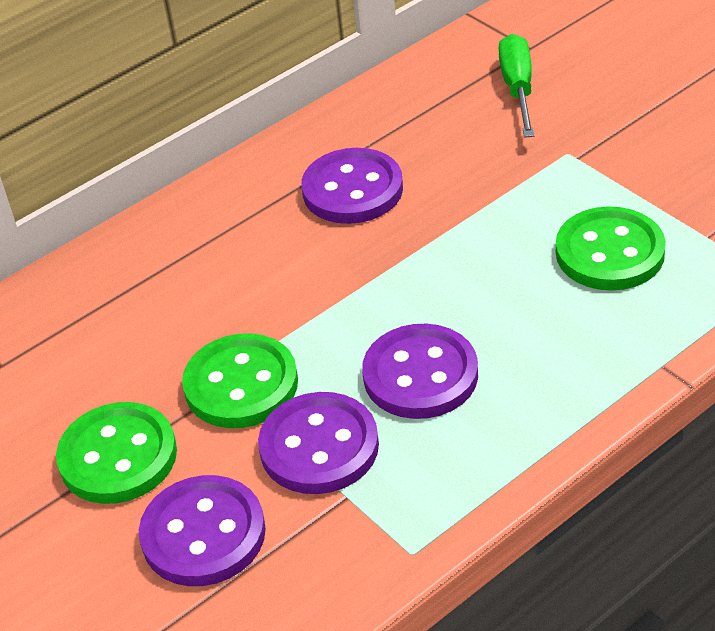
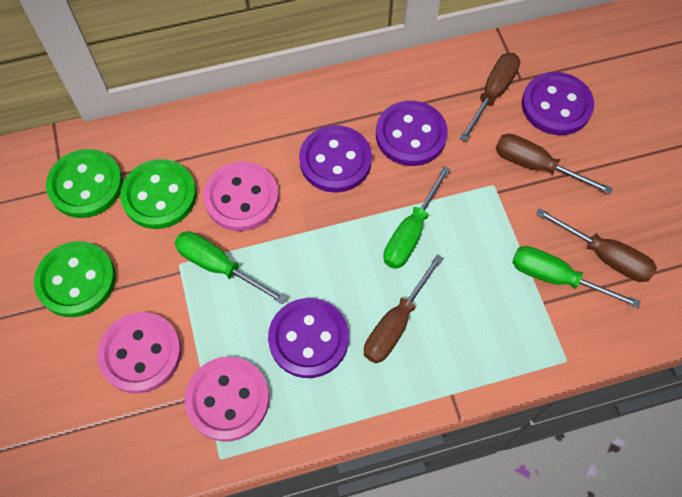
brown screwdriver: 0 -> 4
green screwdriver: 1 -> 3
pink button: 0 -> 3

